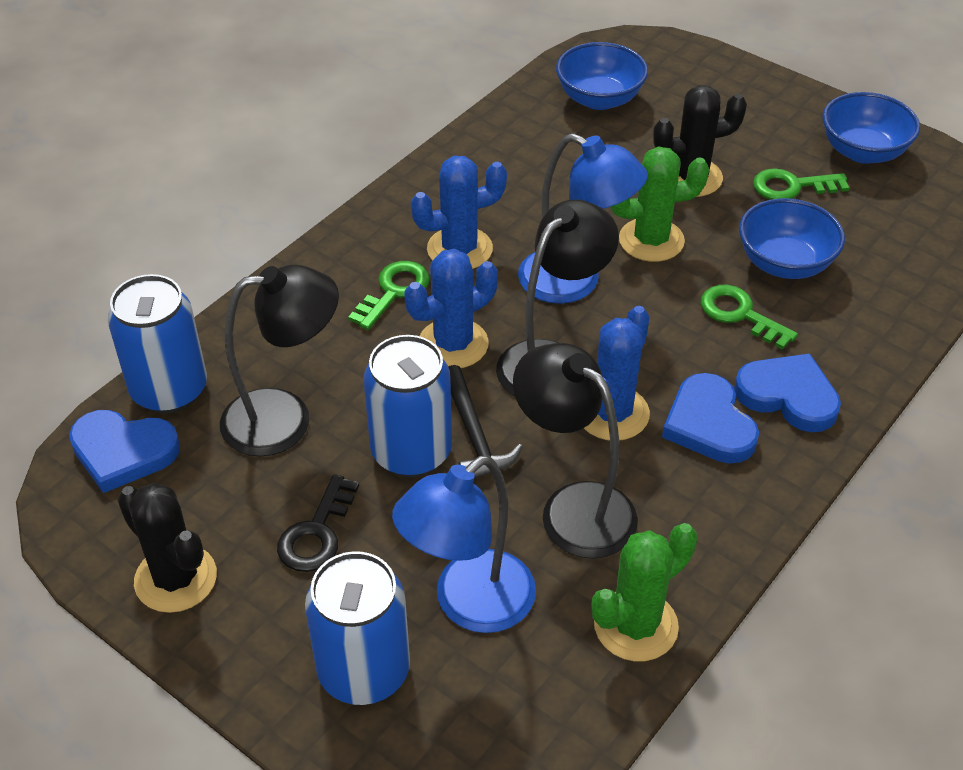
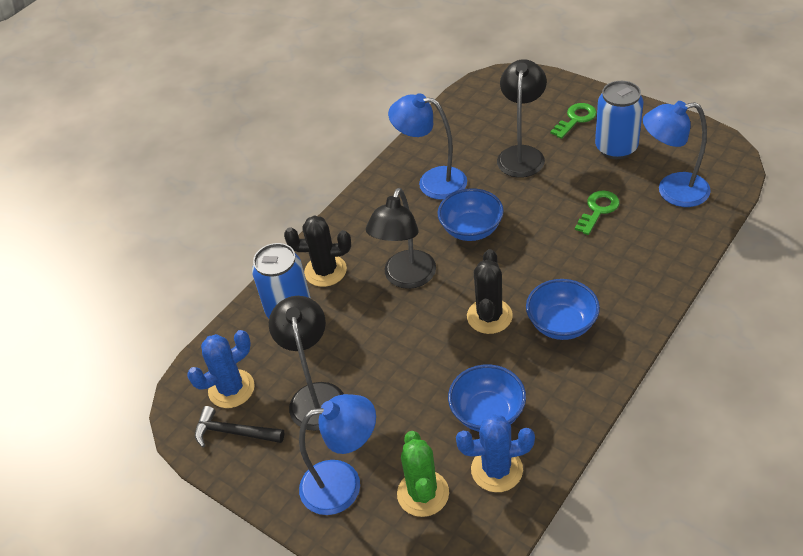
black key: 1 -> 0
blue cactus: 3 -> 2
blue can: 3 -> 2
blue heart: 3 -> 0
blue lamp: 2 -> 3
green cactus: 2 -> 1
green key: 3 -> 2

